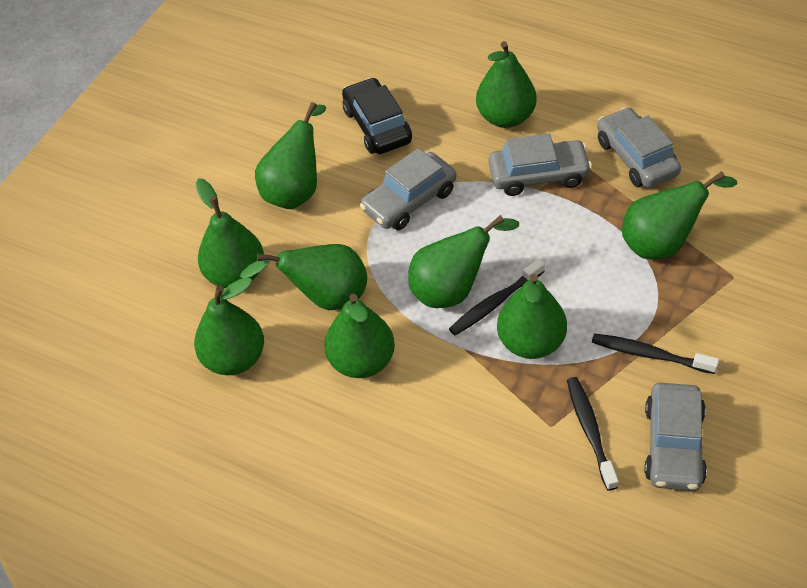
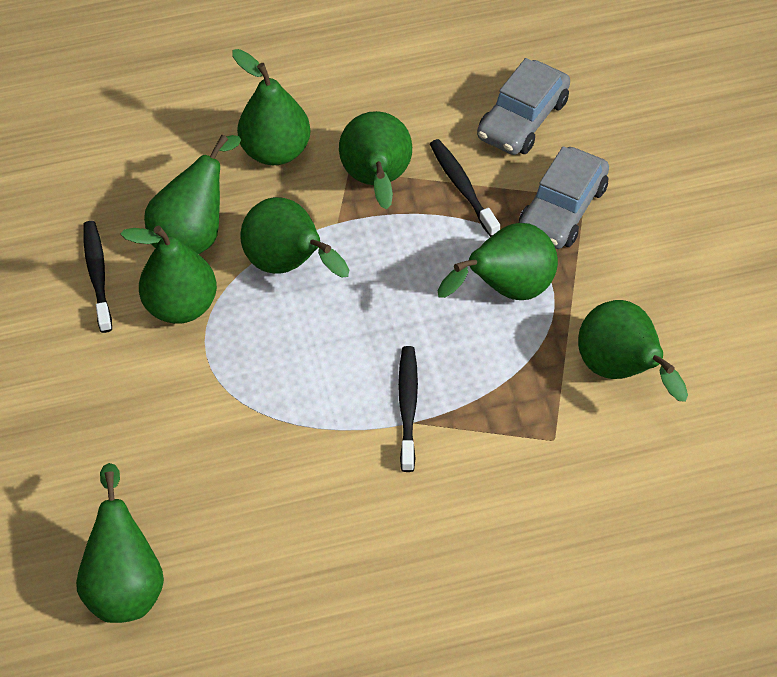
black car: 1 -> 0
green pear: 9 -> 8
grey car: 4 -> 2

